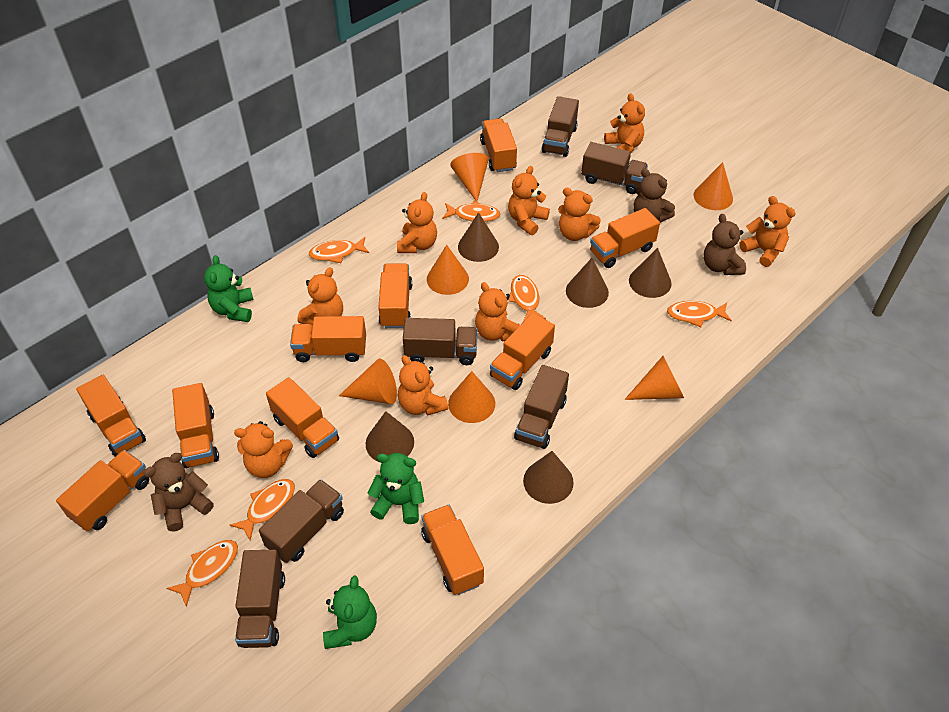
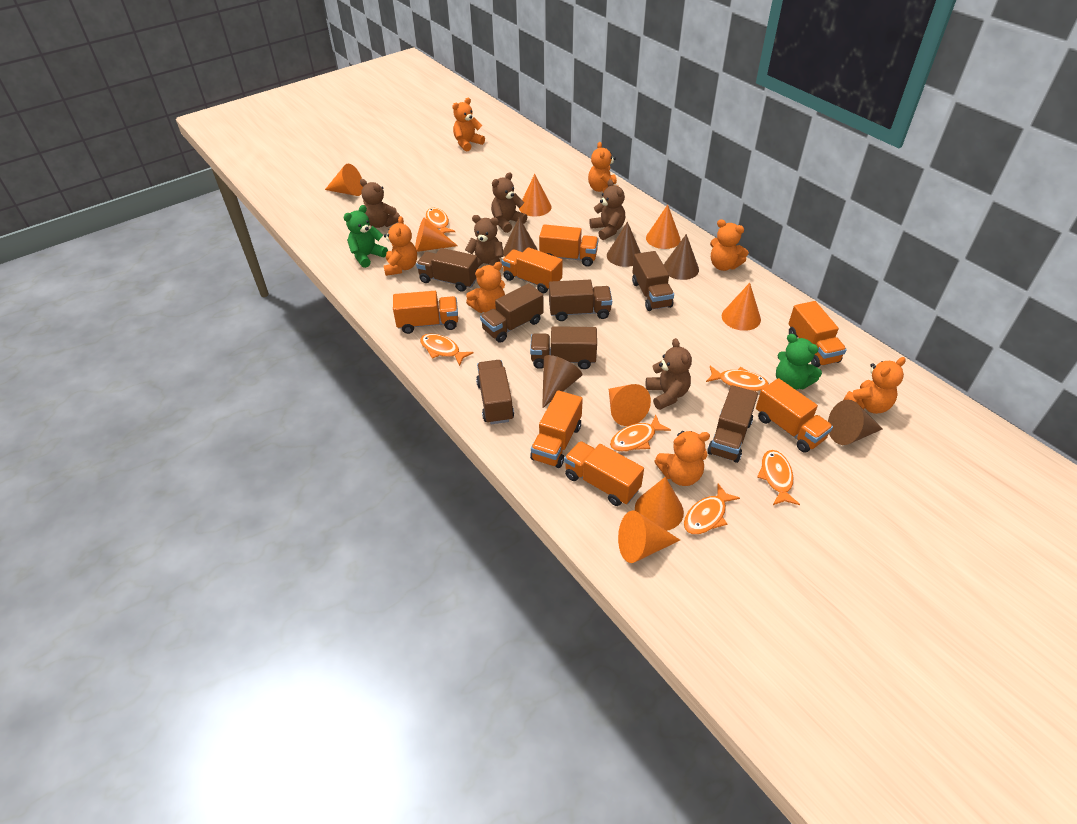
brown teddy bear: 3 -> 5
brown truck: 6 -> 7
green teddy bear: 3 -> 2
orange cone: 6 -> 8
orange teddy bear: 9 -> 7
orange truck: 10 -> 7

